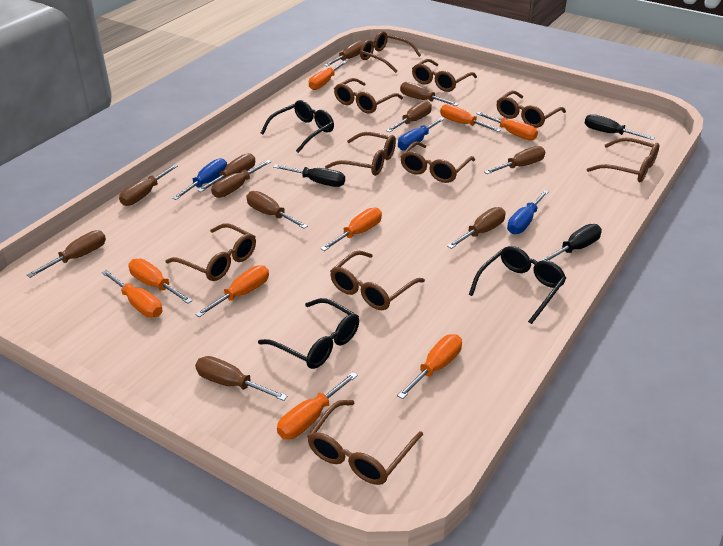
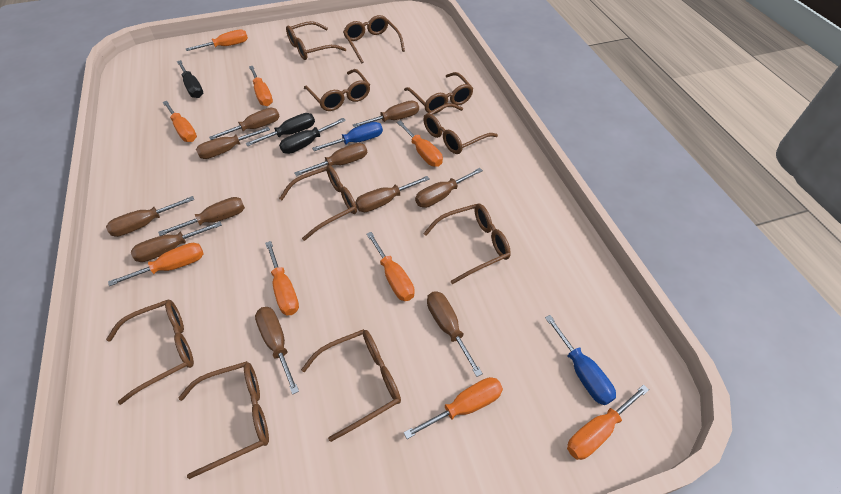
black glasses: 3 -> 0
blue screwdriver: 3 -> 2

